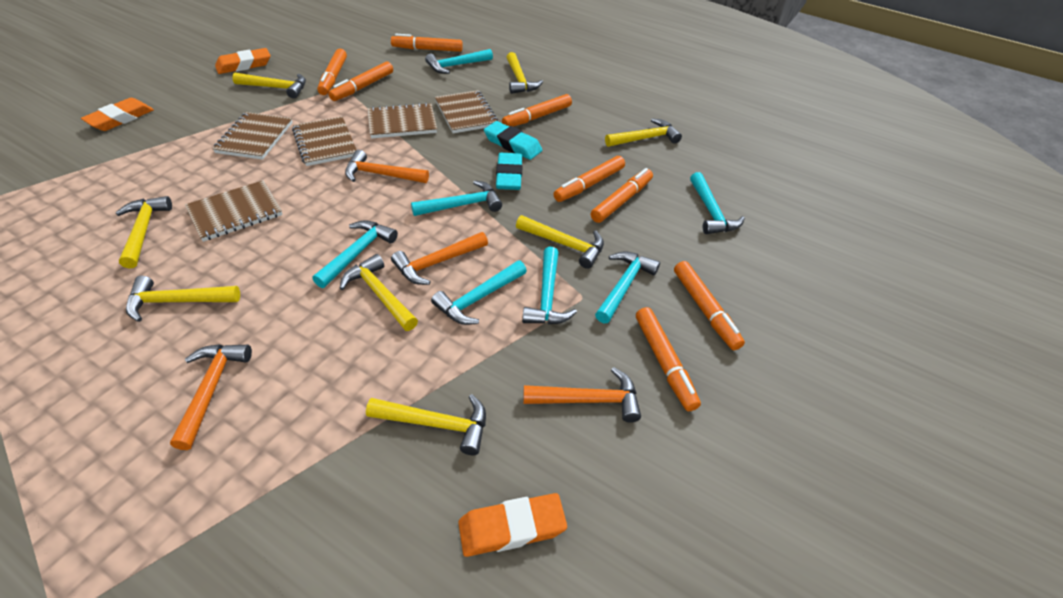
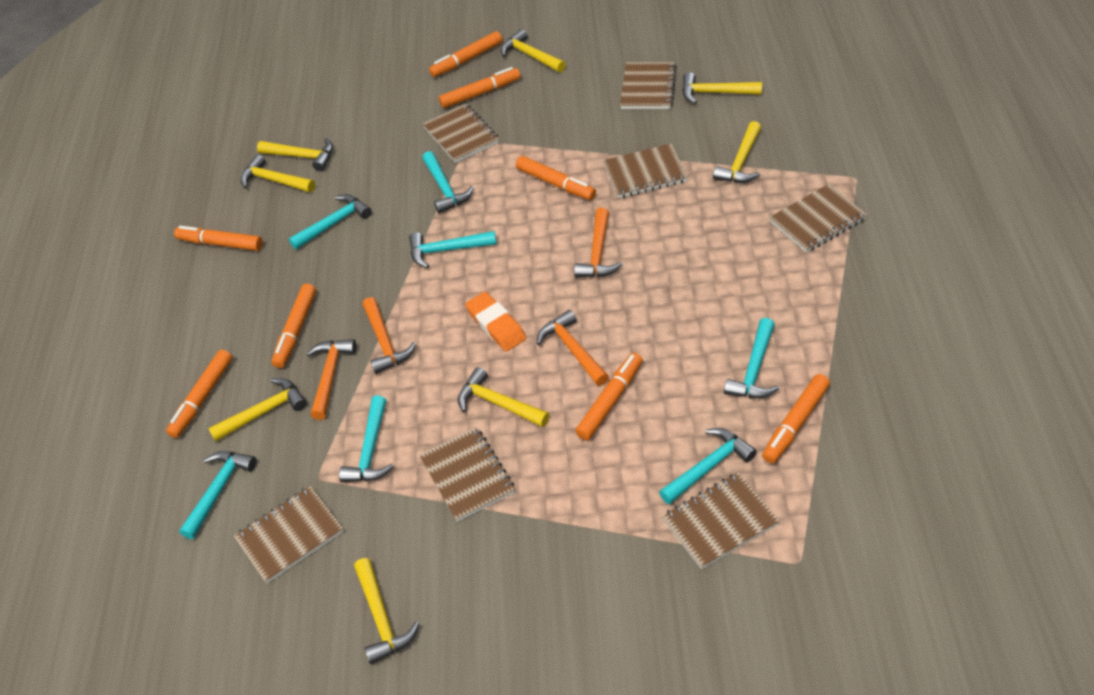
brown notebook: 5 -> 7
orange eraser: 3 -> 1
turquoise eraser: 2 -> 0

